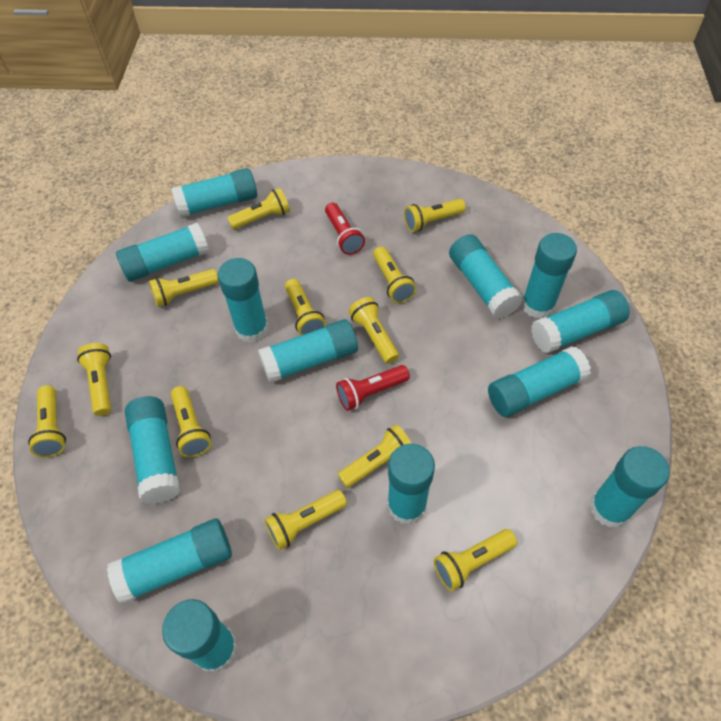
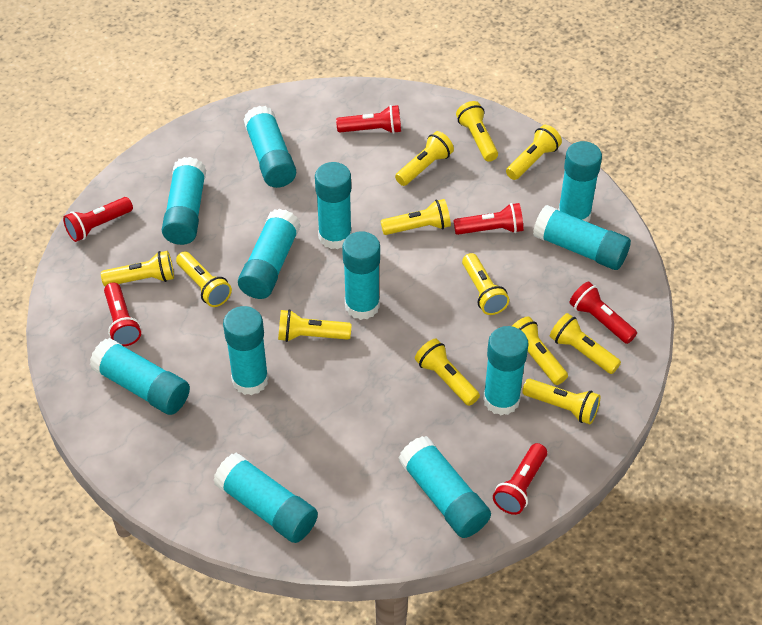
red flashlight: 2 -> 6
turquoise glue stick: 13 -> 12

